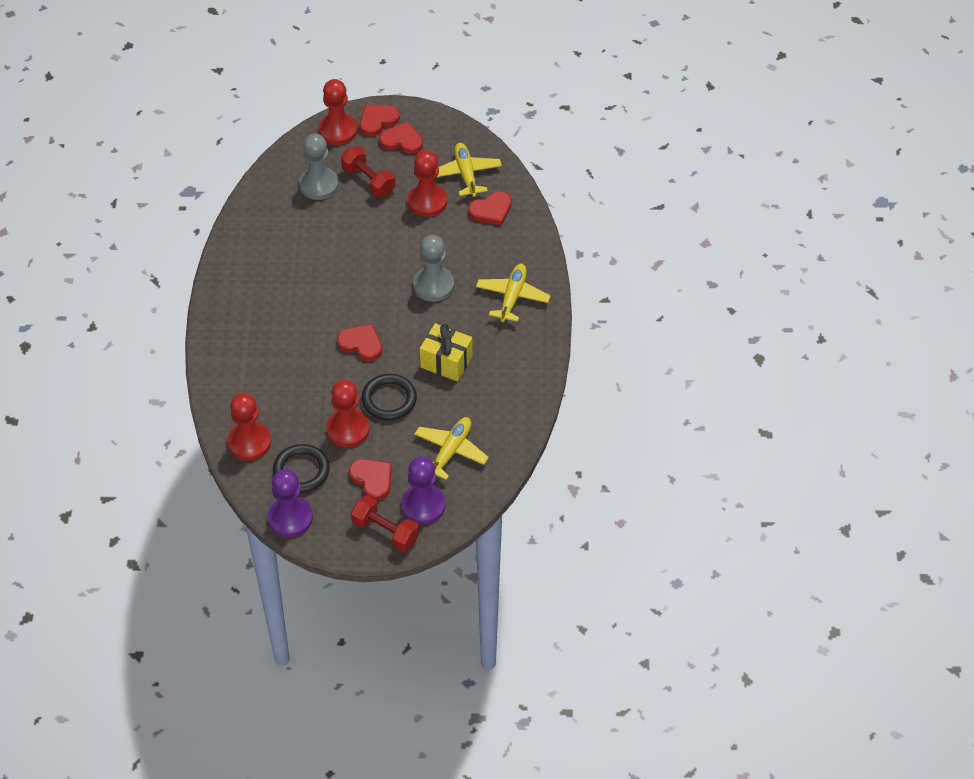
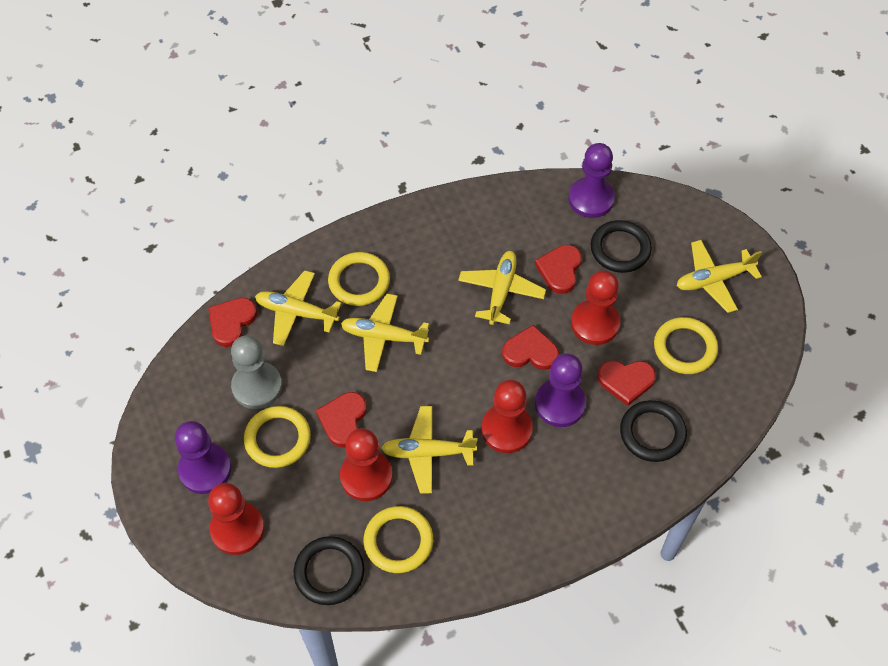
black ring: 2 -> 3
grey pawn: 2 -> 1
purple pawn: 2 -> 3
red dumbbell: 2 -> 0
yellow gift: 1 -> 0
yellow plane: 3 -> 5
yellow ring: 0 -> 4

